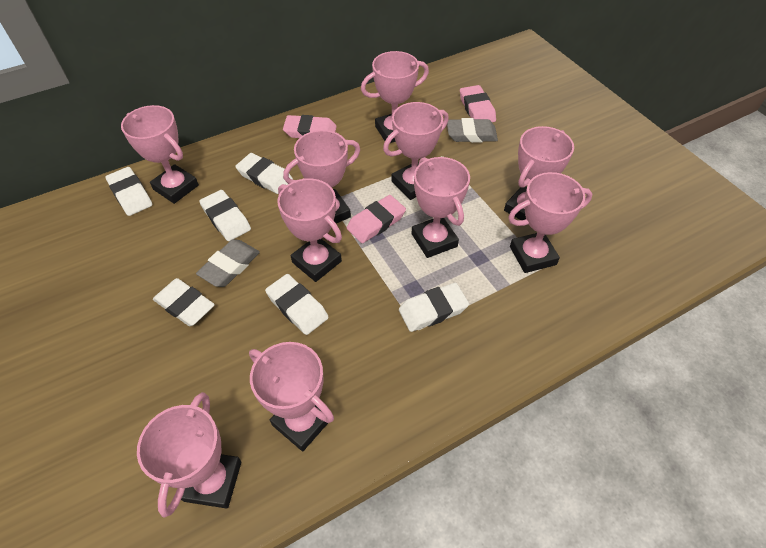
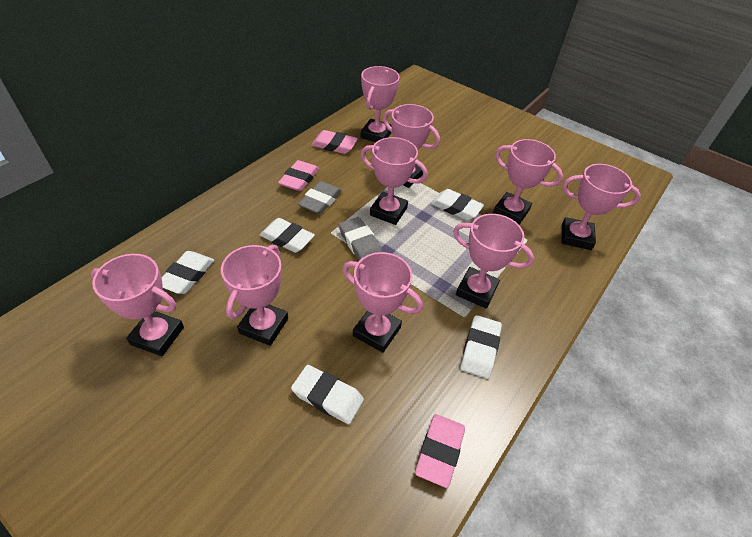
pink trophy: 10 -> 9
white eraser: 6 -> 5

